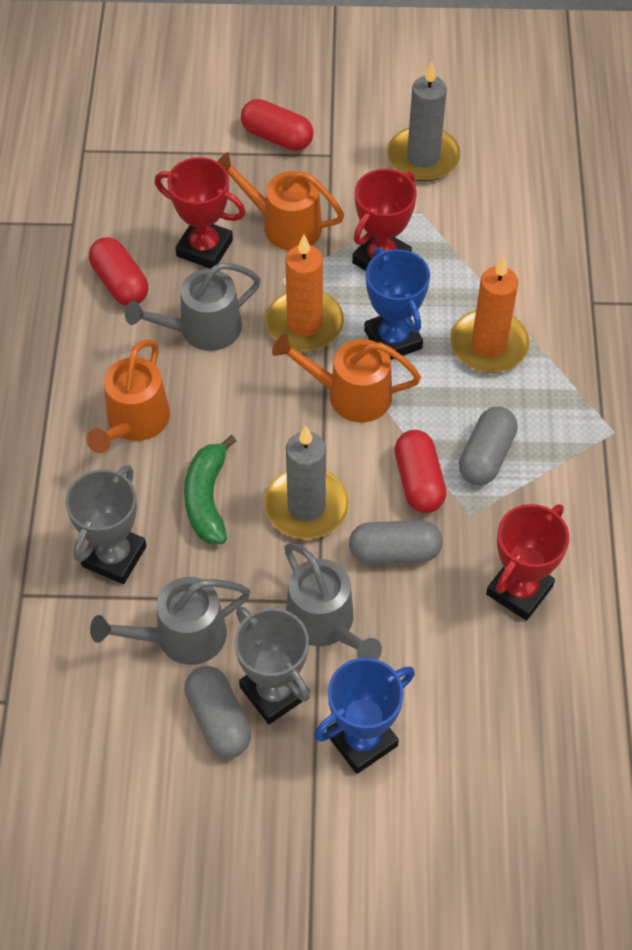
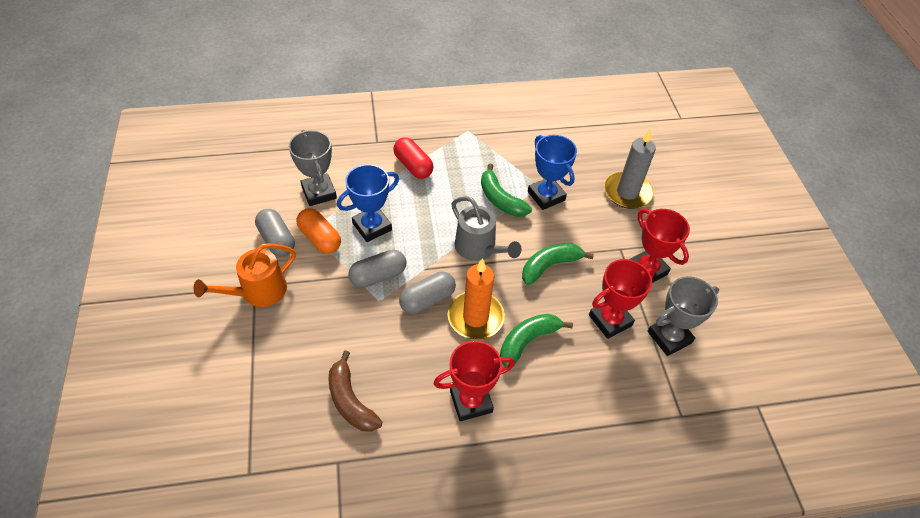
brown banana: 0 -> 1
green banana: 1 -> 3
grey candle: 2 -> 1
grey watering can: 3 -> 1
orange candle: 2 -> 1
orange capsule: 0 -> 1
orange watering can: 3 -> 1
red capsule: 3 -> 1

